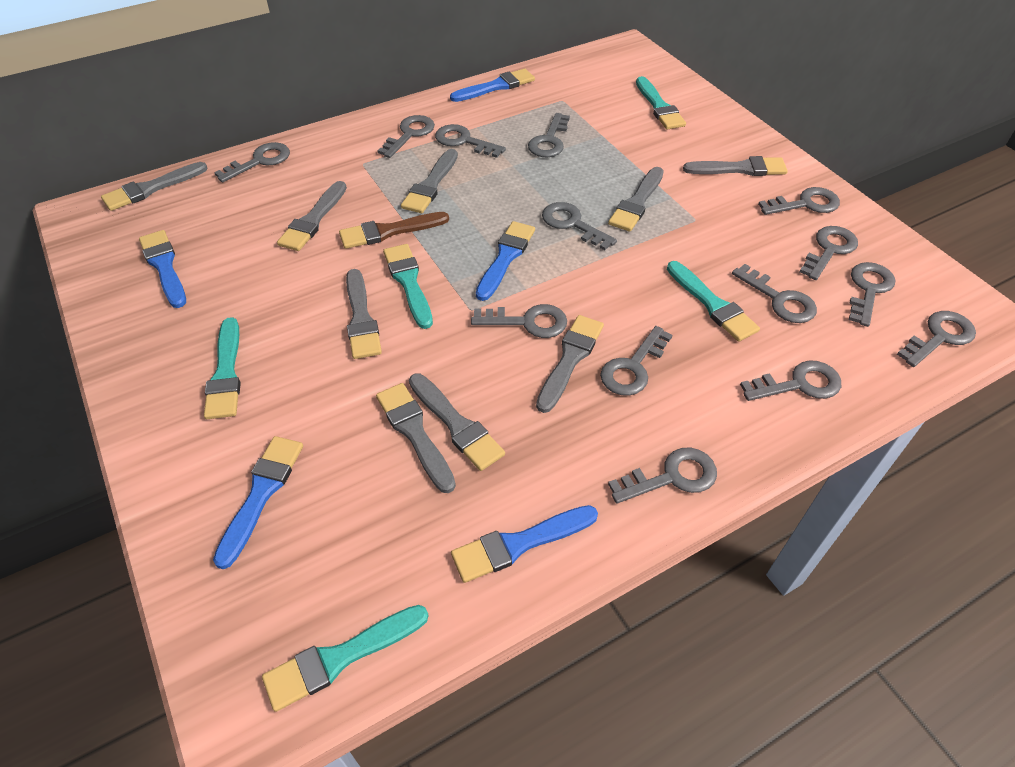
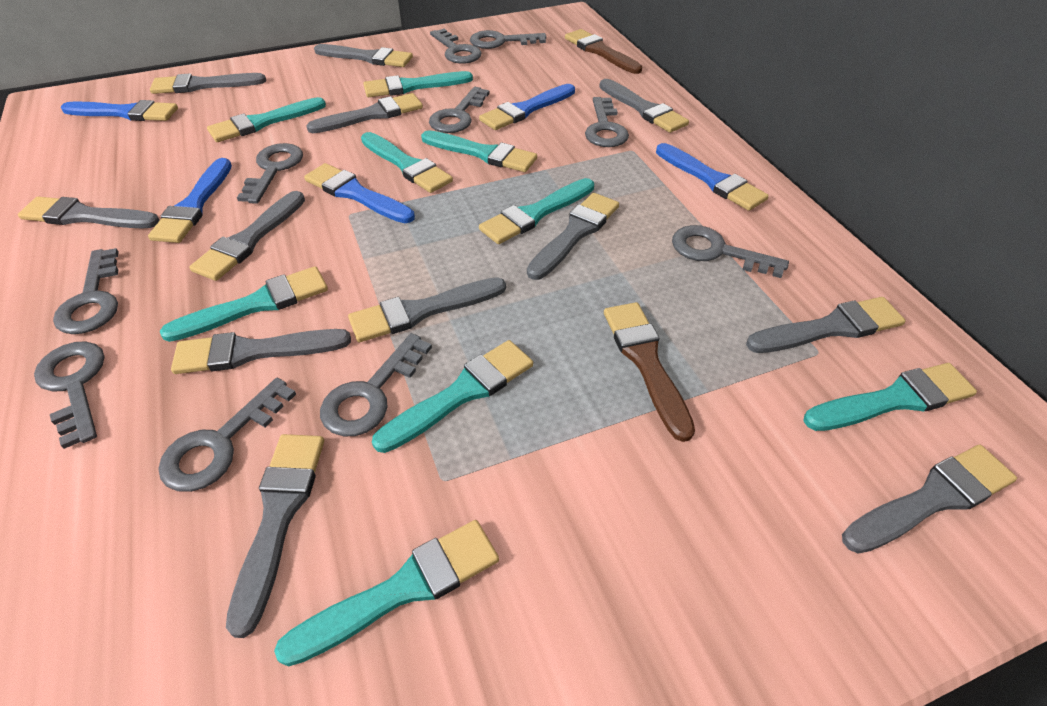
brown brush: 1 -> 2
grey brush: 9 -> 12
grey key: 14 -> 10
turquoise brush: 5 -> 9

